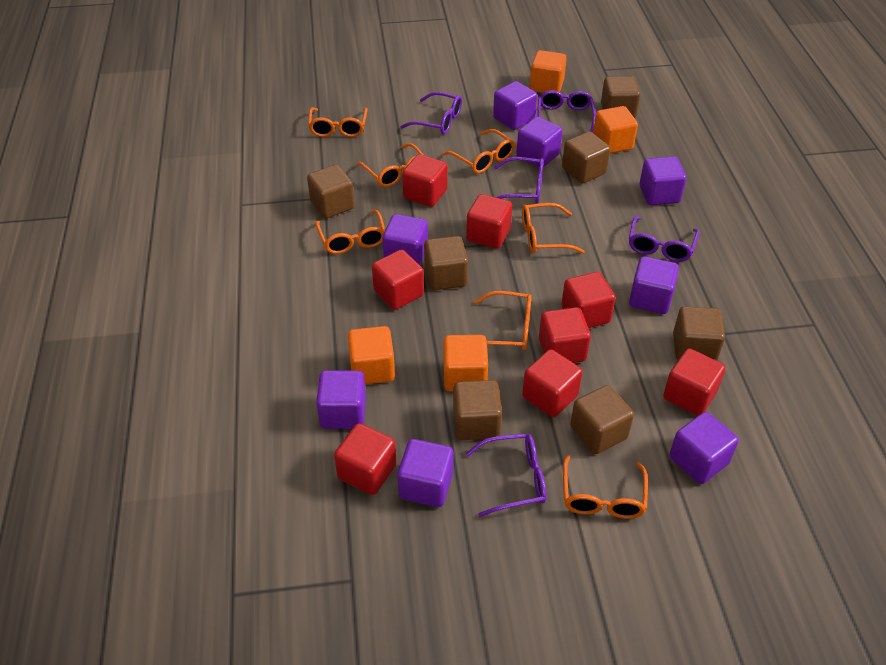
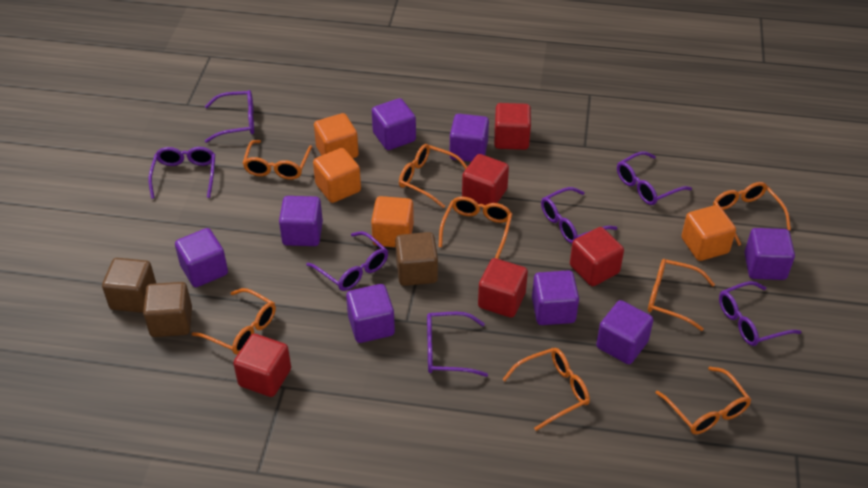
brown cube: 7 -> 3
orange glasses: 7 -> 8
purple glasses: 5 -> 7
red cube: 8 -> 5

